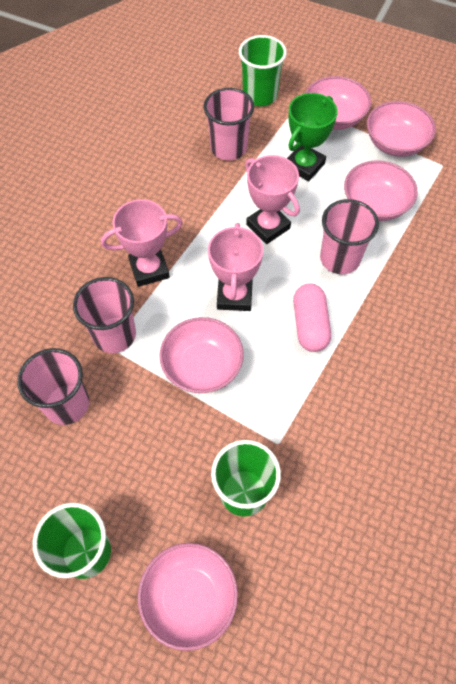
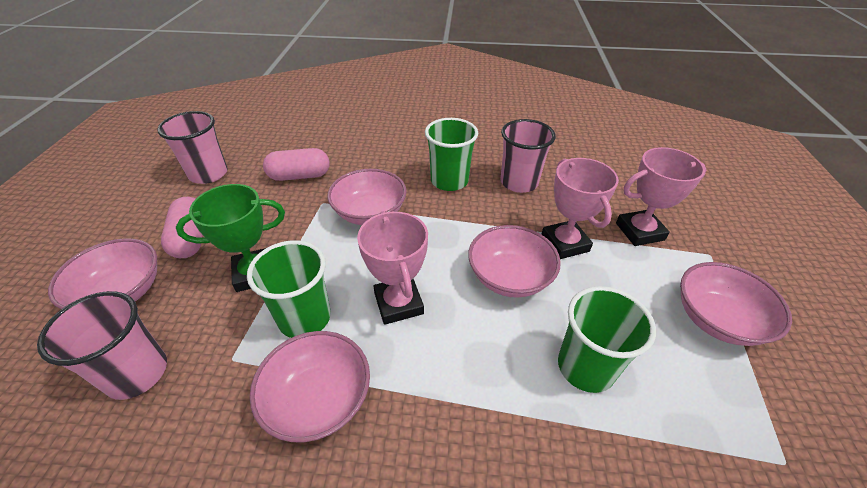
pink capsule: 1 -> 2
pink cup: 4 -> 3

